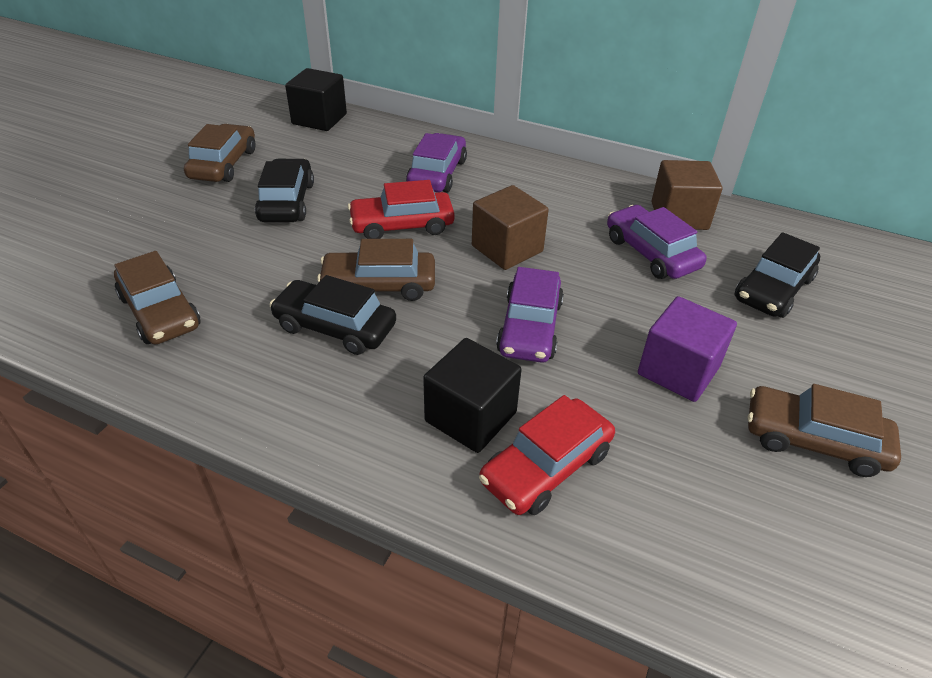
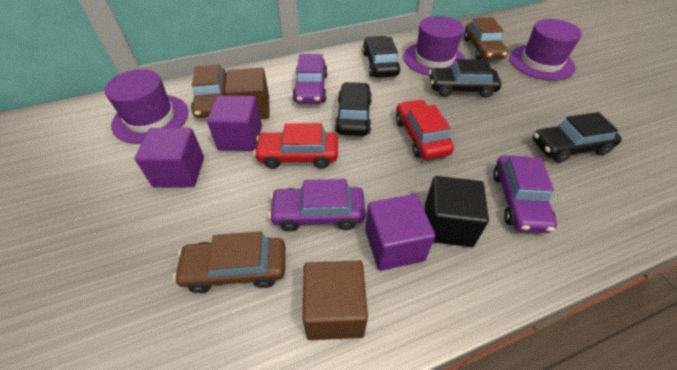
black car: 3 -> 4
black cube: 2 -> 1
brown car: 4 -> 3
purple cube: 1 -> 3
purple hat: 0 -> 3

